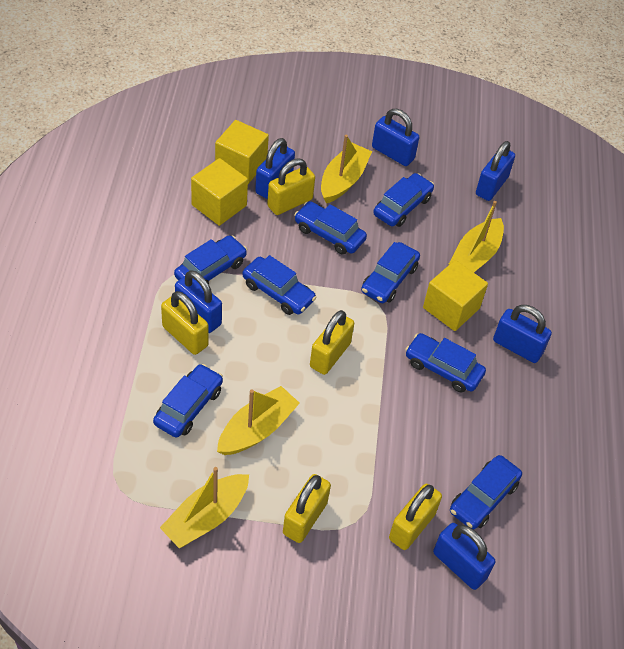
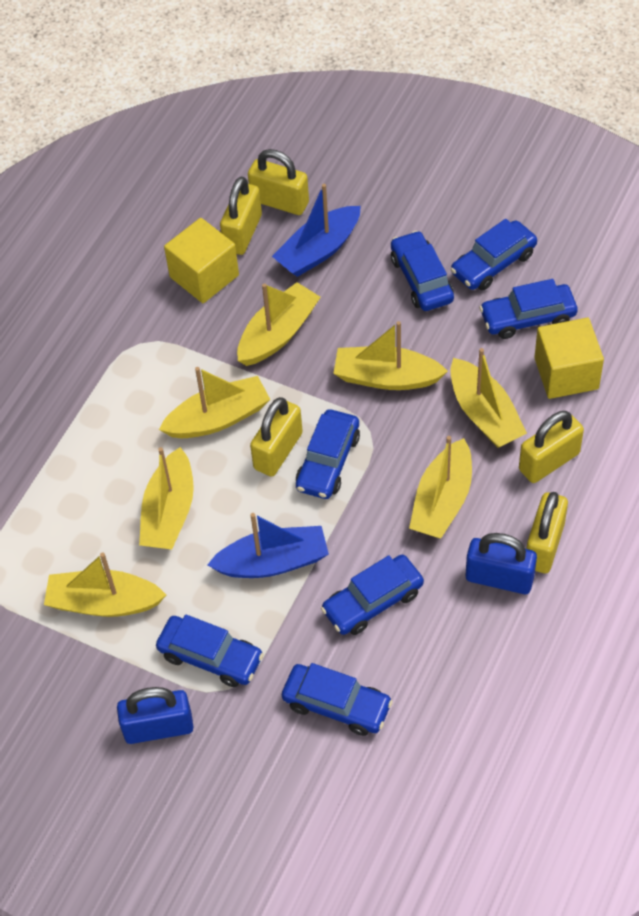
blue boat: 0 -> 2
blue car: 8 -> 7
blue padlock: 6 -> 2
yellow boat: 4 -> 7
yellow cube: 3 -> 2

